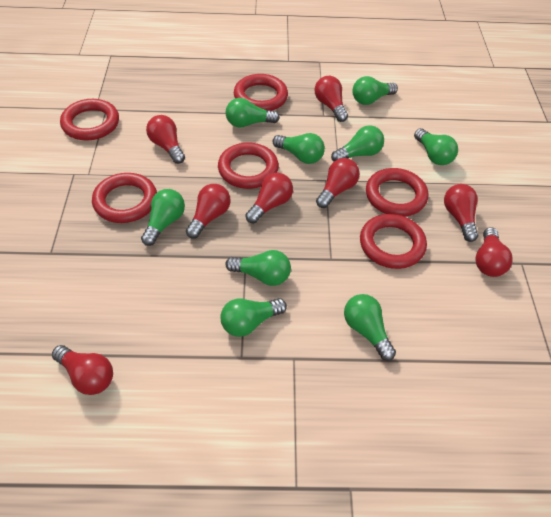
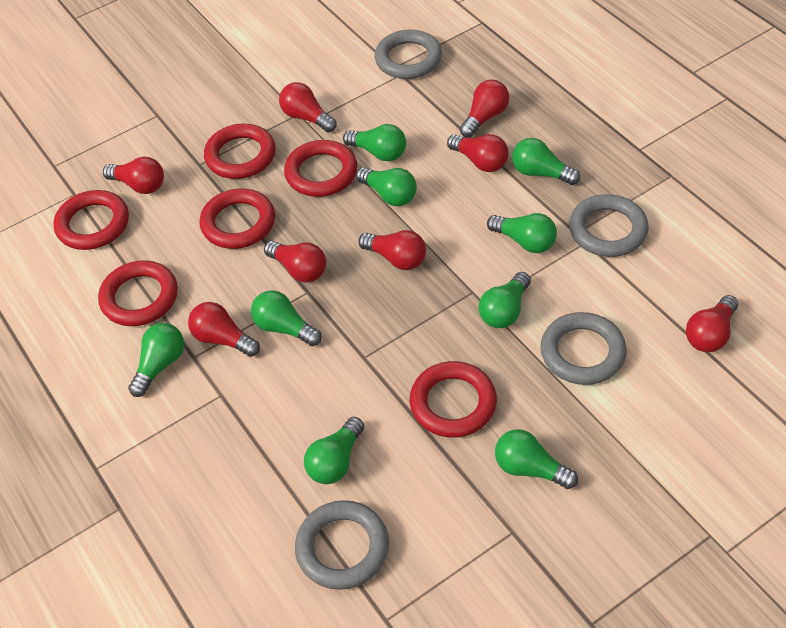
grey ring: 0 -> 4

